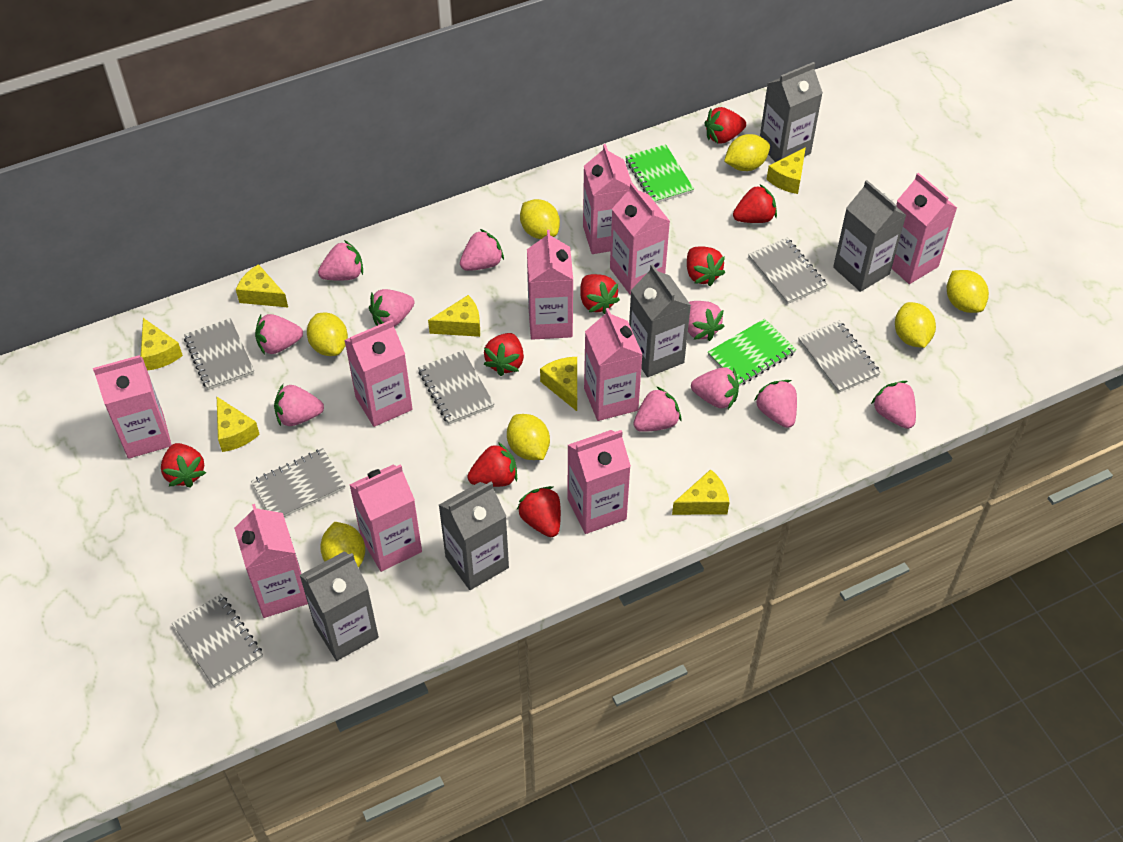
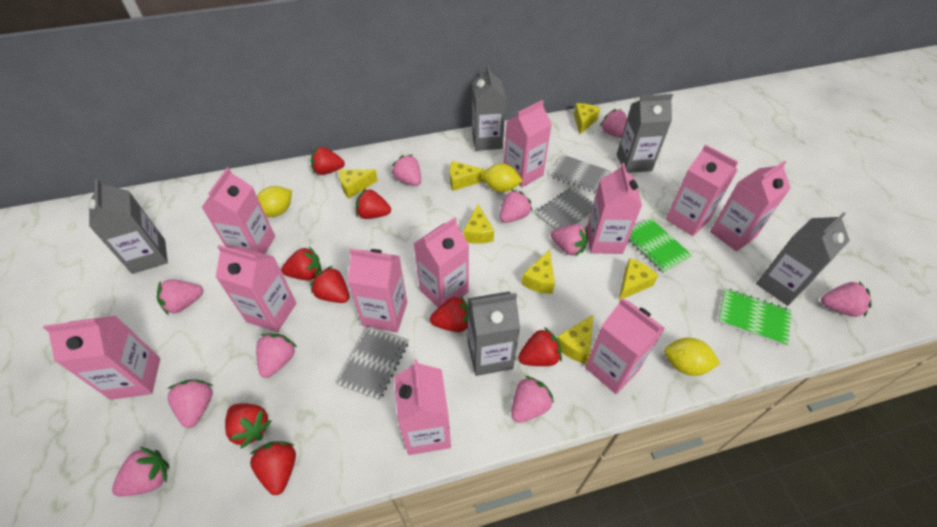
grey notebook: 6 -> 3
pink carton: 10 -> 11
yellow lemon: 7 -> 3

